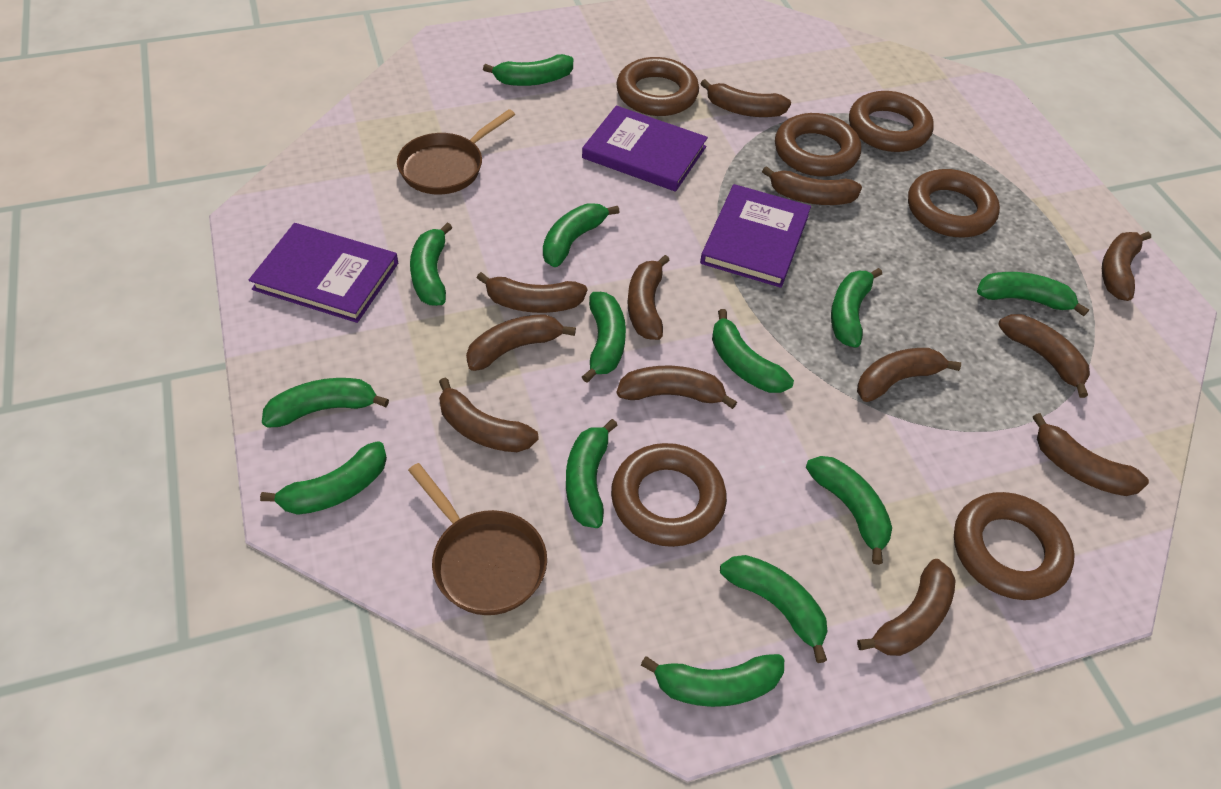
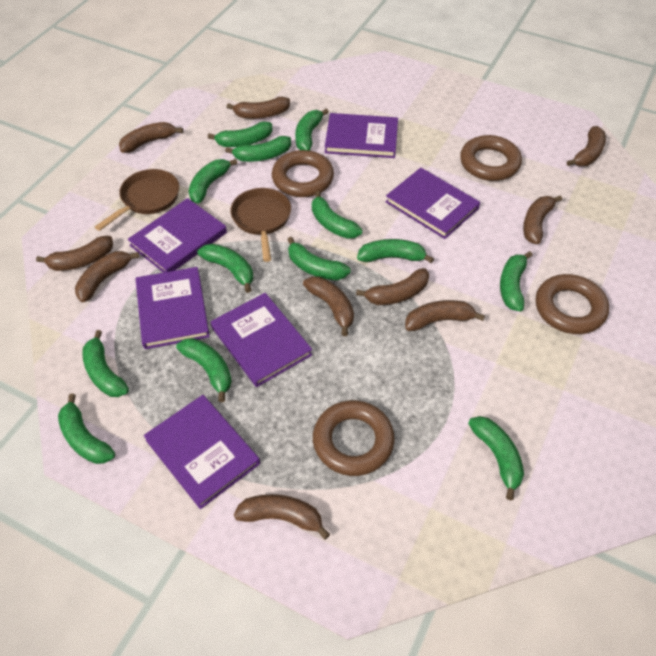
brown banana: 12 -> 10
brown ring: 6 -> 4
purple book: 3 -> 6

